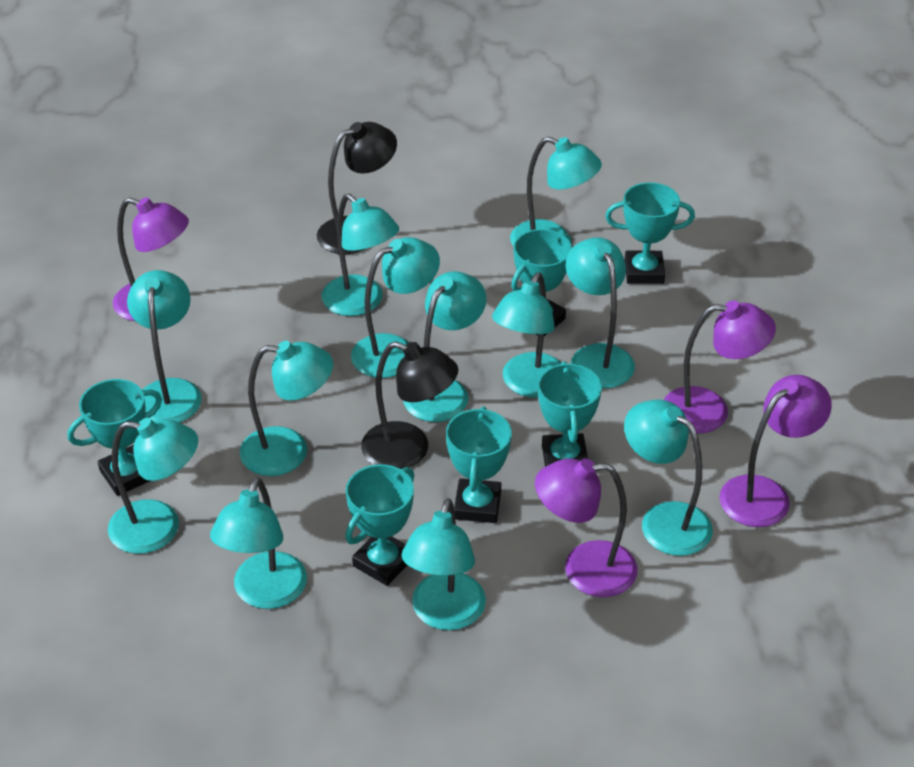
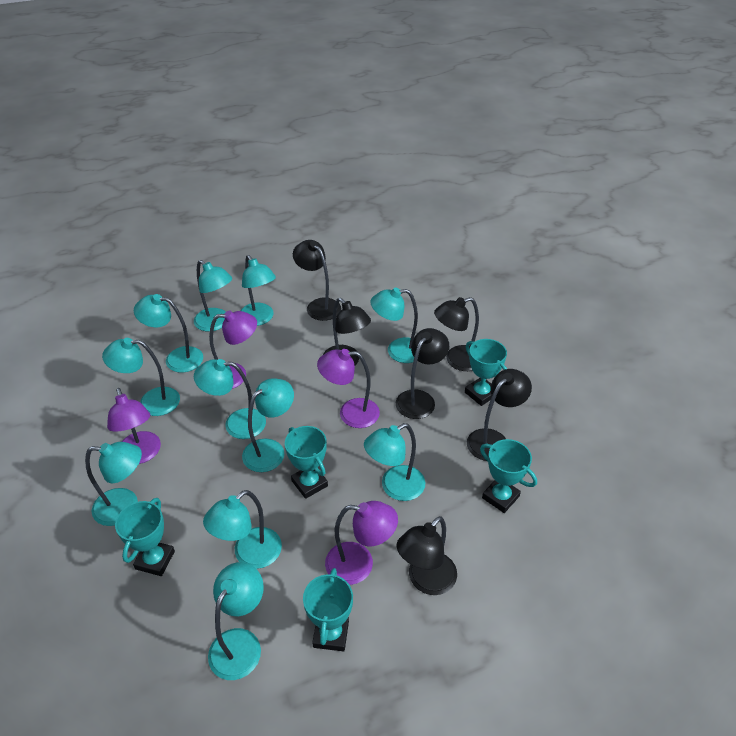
black lamp: 2 -> 6
turquoise lamp: 12 -> 11
turquoise trophy: 6 -> 5

